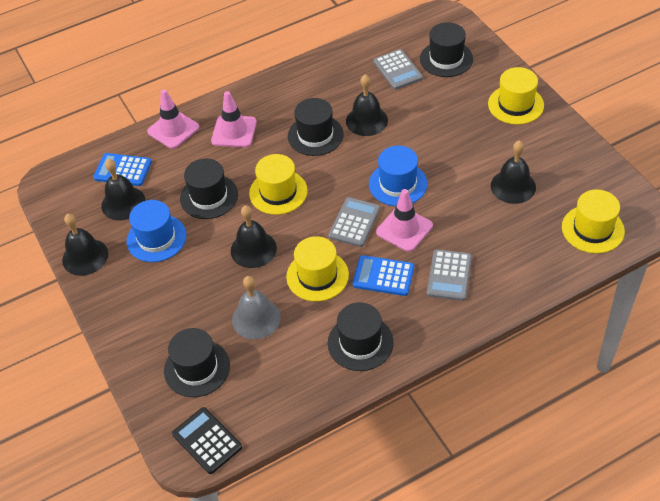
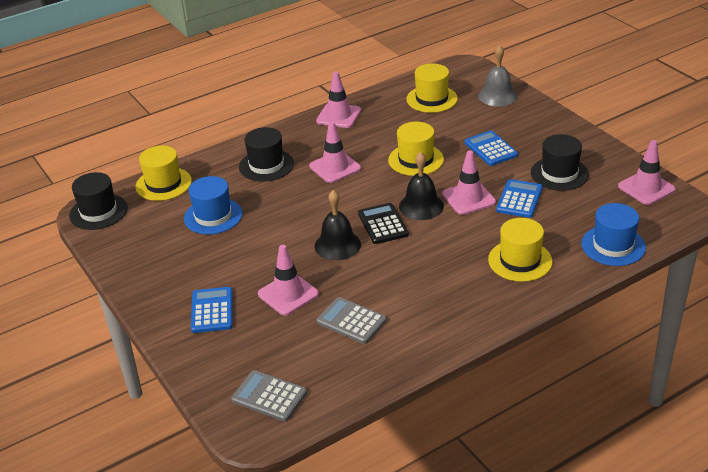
black bell: 5 -> 2
black hat: 5 -> 3
blue calculator: 2 -> 3
grey calculator: 3 -> 2
pink traffic cone: 3 -> 5

